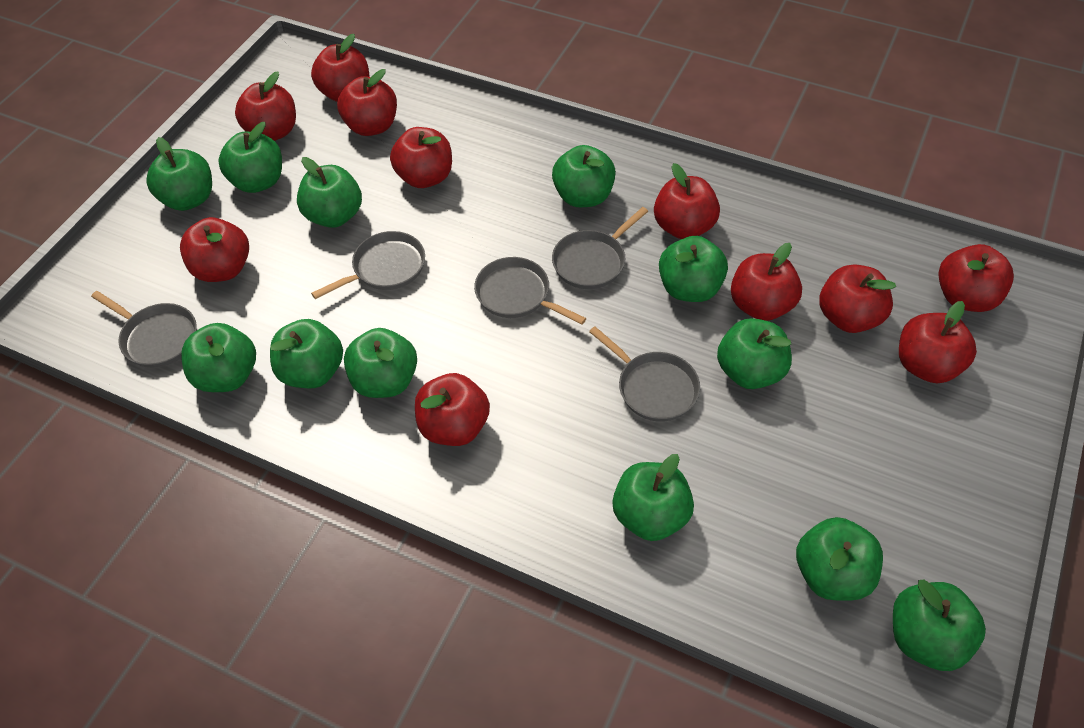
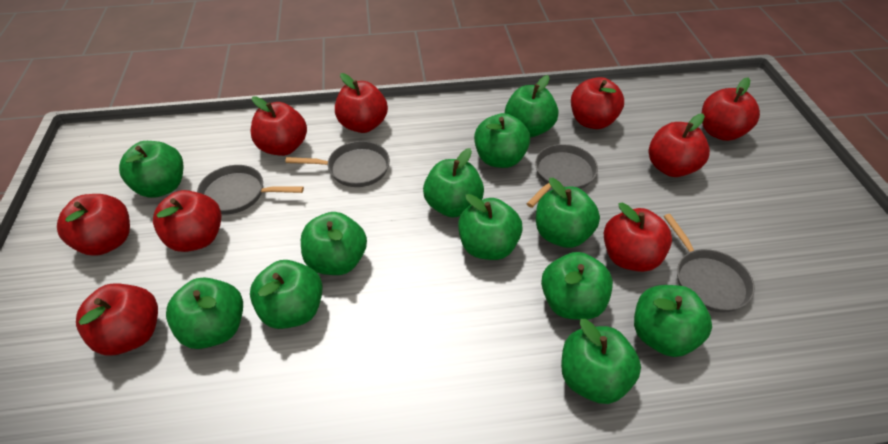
grey pan: 5 -> 4
red apple: 11 -> 9

